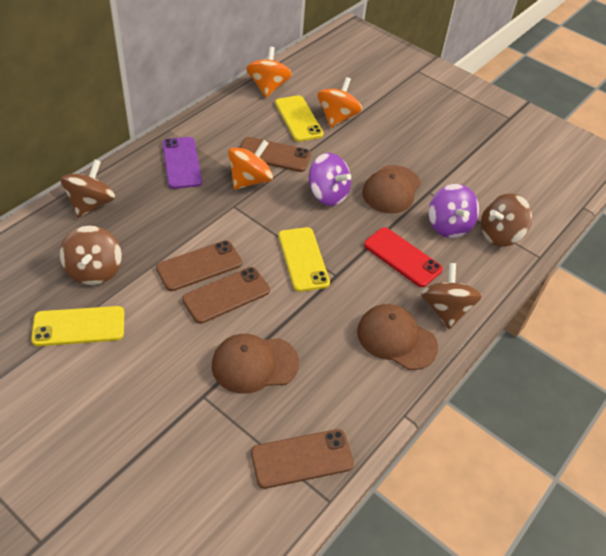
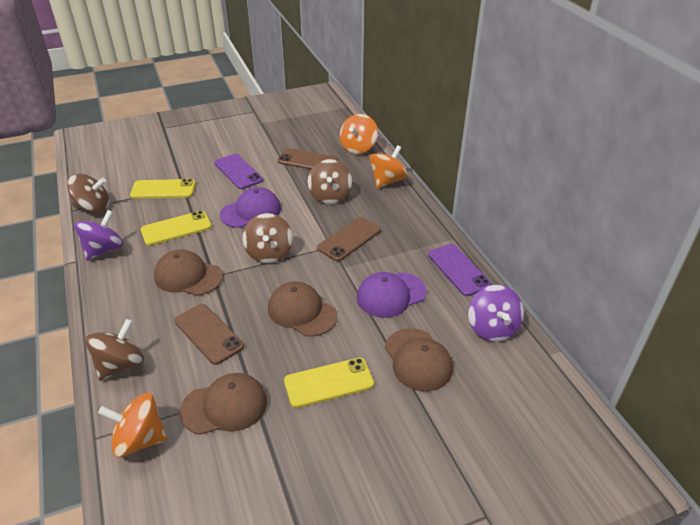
brown cap: 3 -> 4
brown phone: 4 -> 3
purple cap: 0 -> 2
purple phone: 1 -> 2
red phone: 1 -> 0

